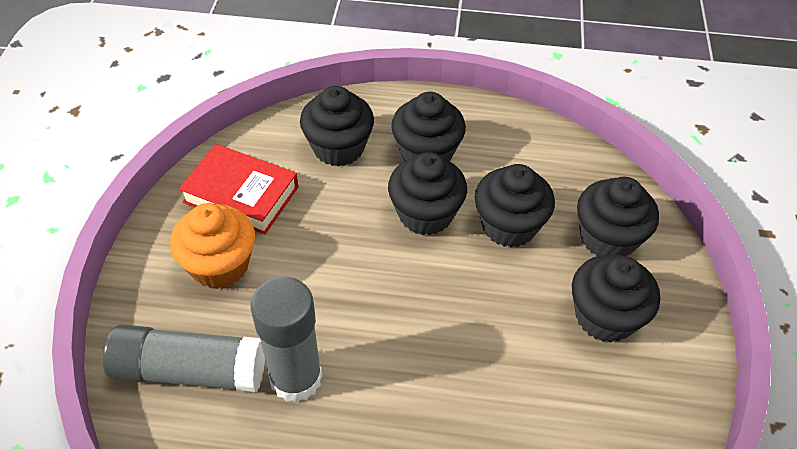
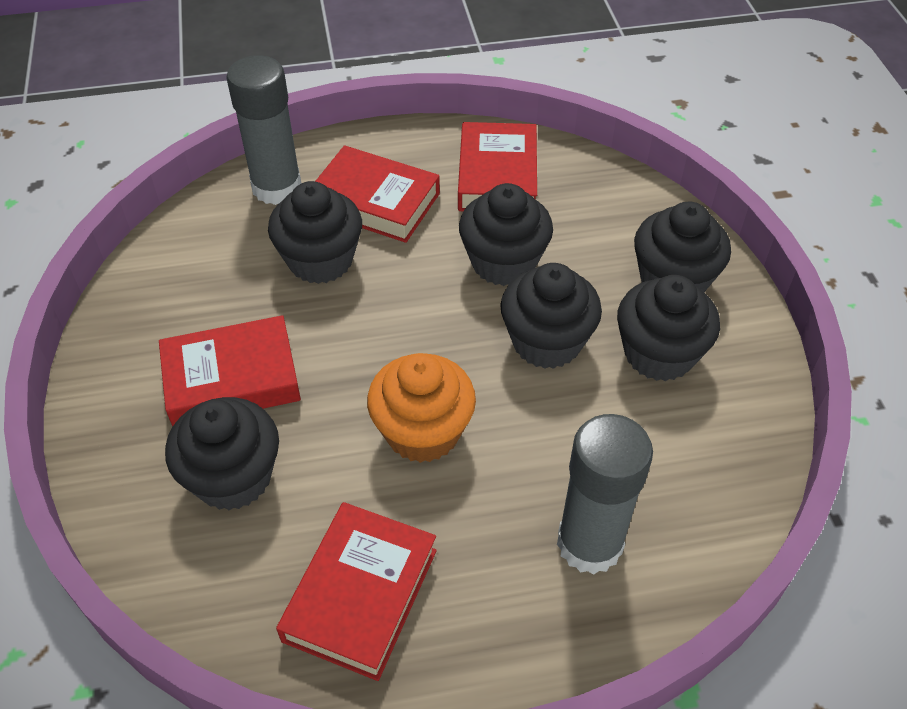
red book: 1 -> 4

